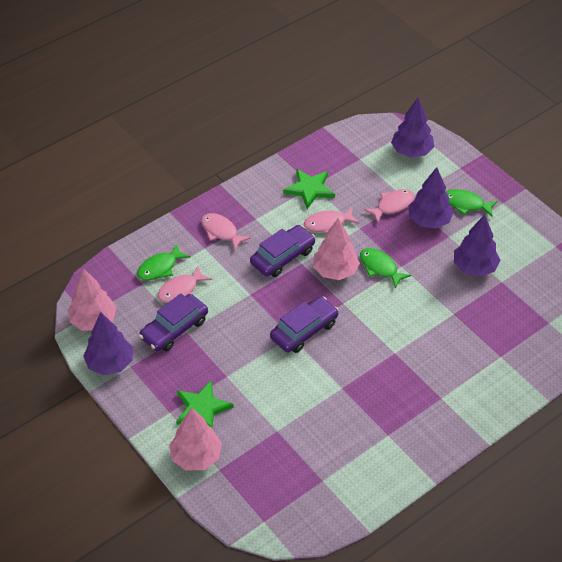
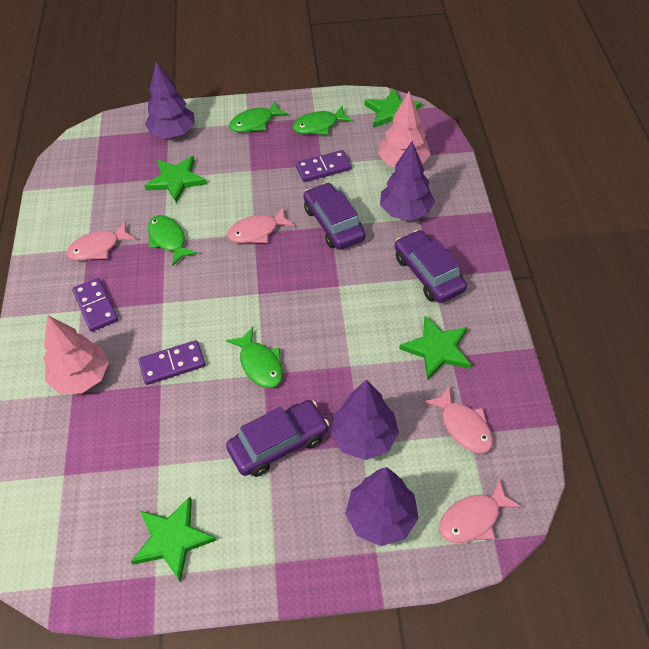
green fish: 3 -> 4
green star: 2 -> 4
pink tree: 3 -> 2
purple domino: 0 -> 3

